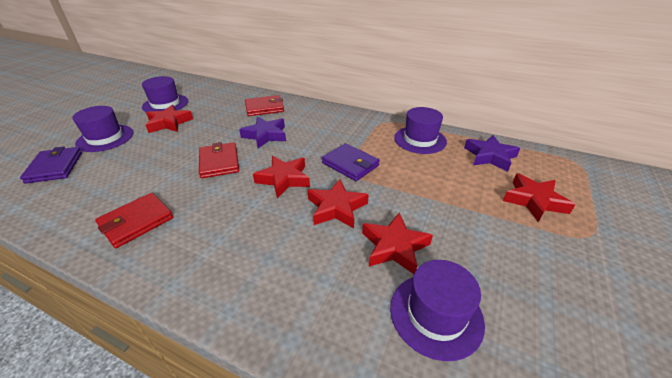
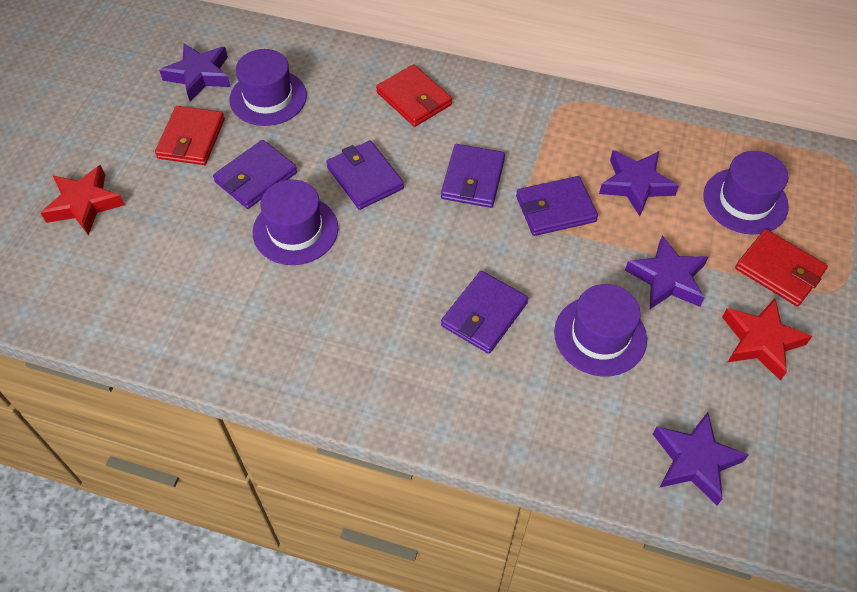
purple star: 2 -> 4
purple wallet: 2 -> 5
red star: 5 -> 2

